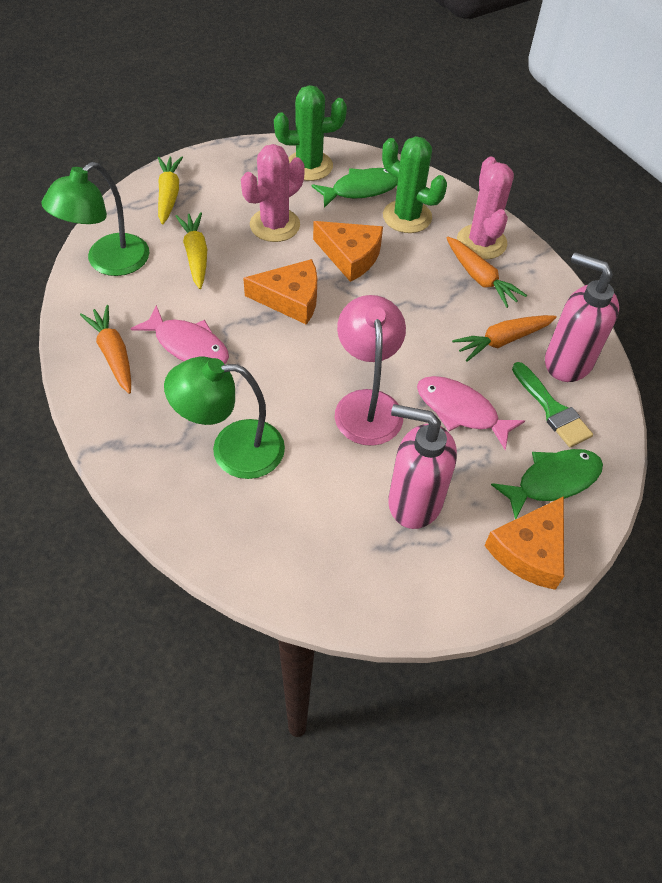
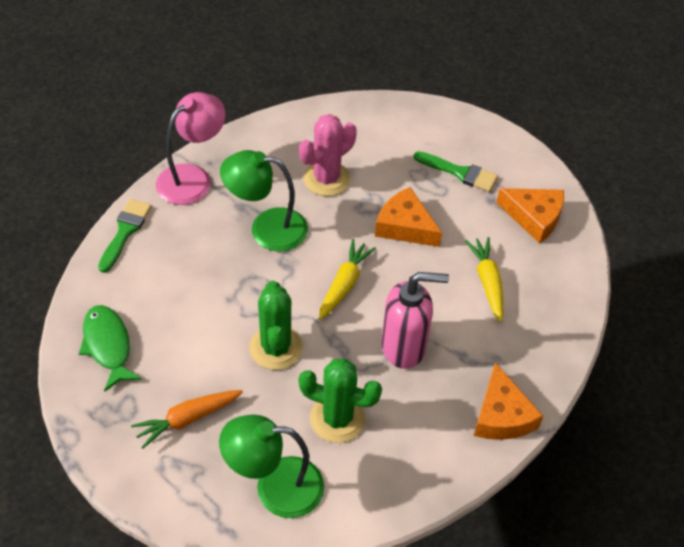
green brush: 1 -> 2
green fish: 2 -> 1
orange carrot: 3 -> 1
pink cactus: 2 -> 1
pink fish: 2 -> 0
pink soap dispenser: 2 -> 1

